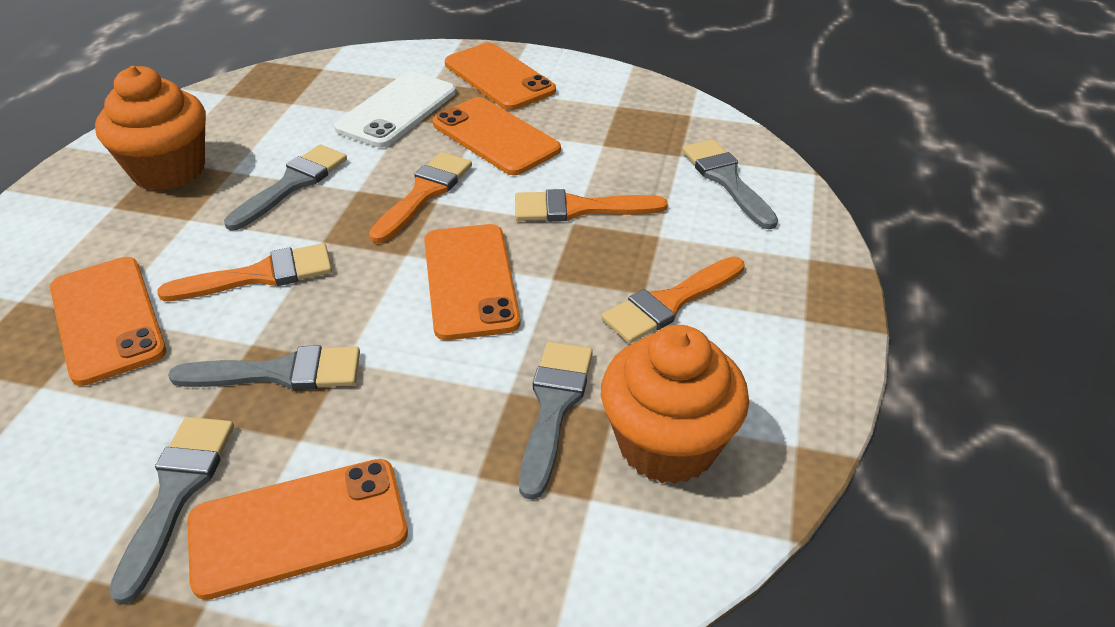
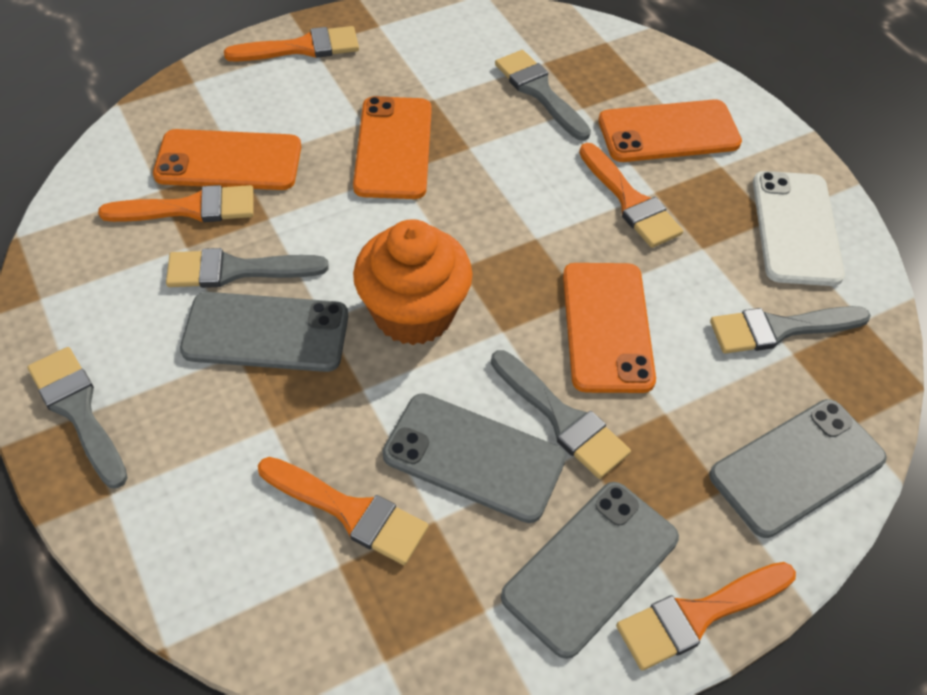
grey phone: 0 -> 4
orange brush: 4 -> 5
orange cupcake: 2 -> 1
orange phone: 5 -> 4

